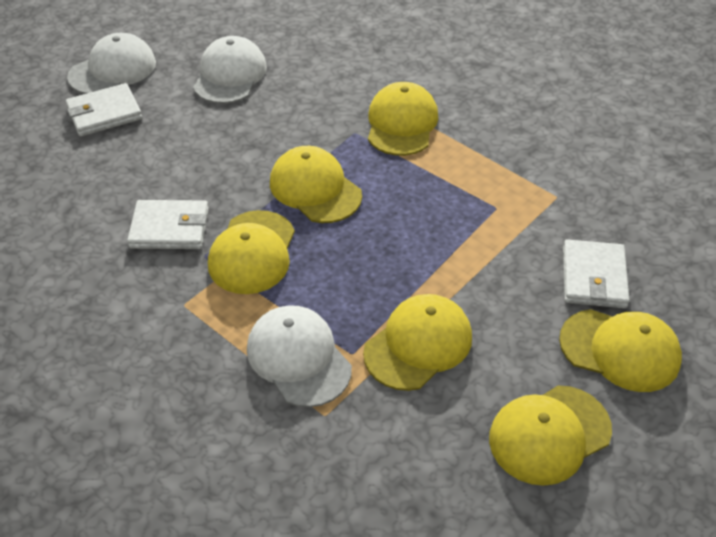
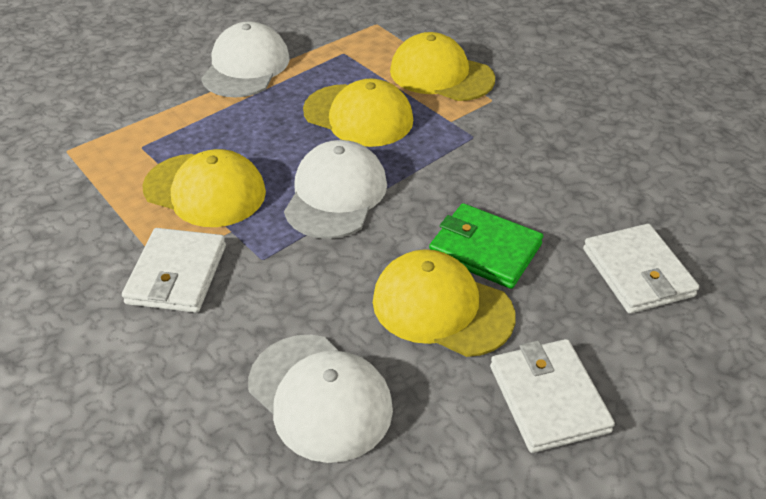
green wallet: 0 -> 1
yellow cap: 6 -> 4

